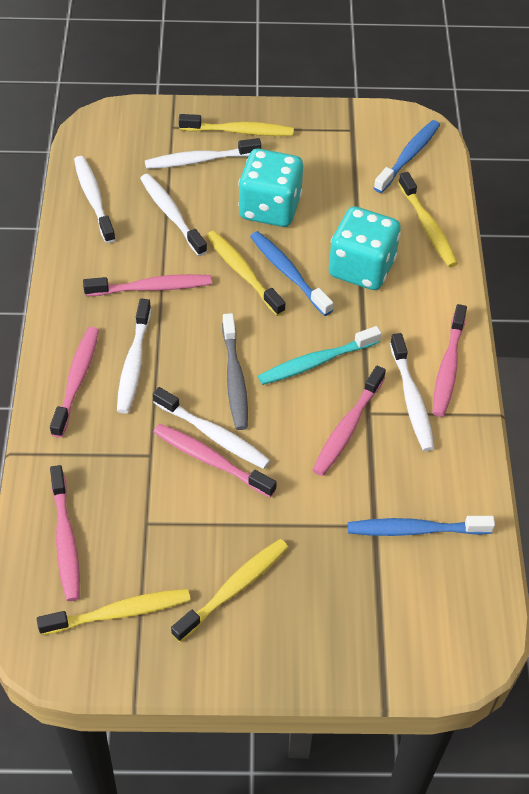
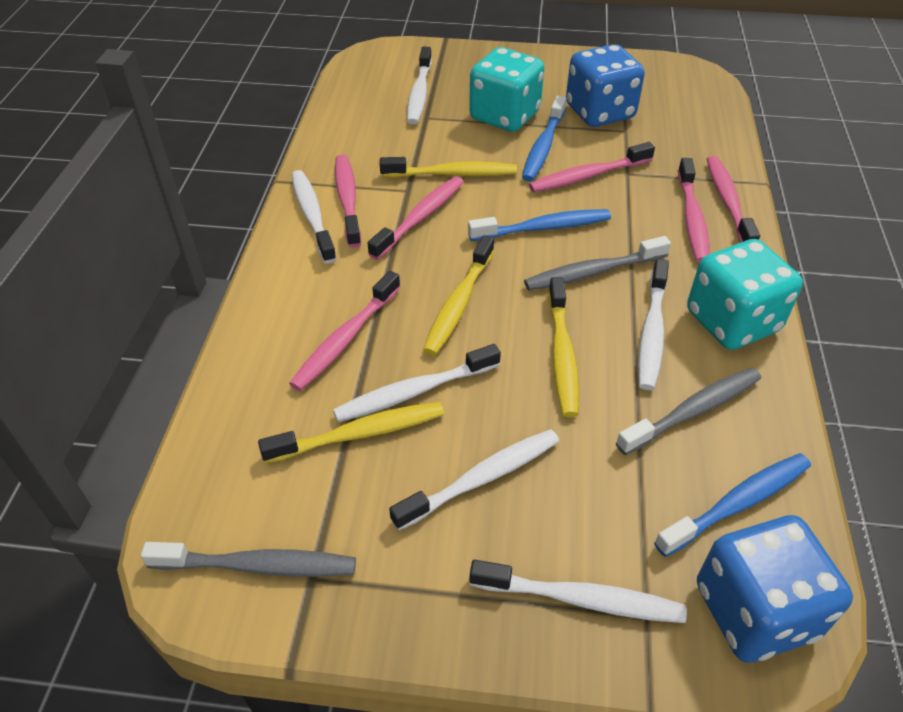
blue dice: 0 -> 2
grey toothbrush: 1 -> 3
turquoise toothbrush: 1 -> 0
yellow toothbrush: 5 -> 4

